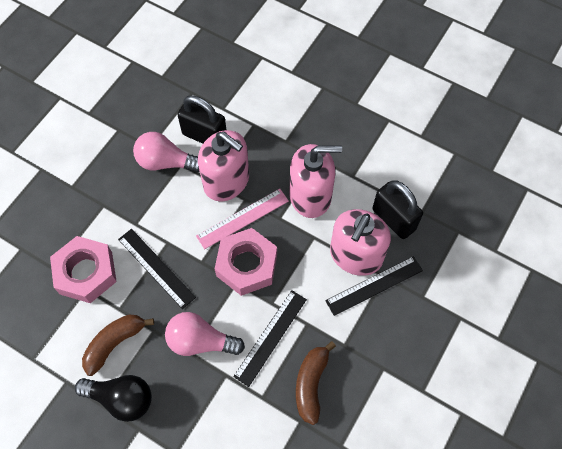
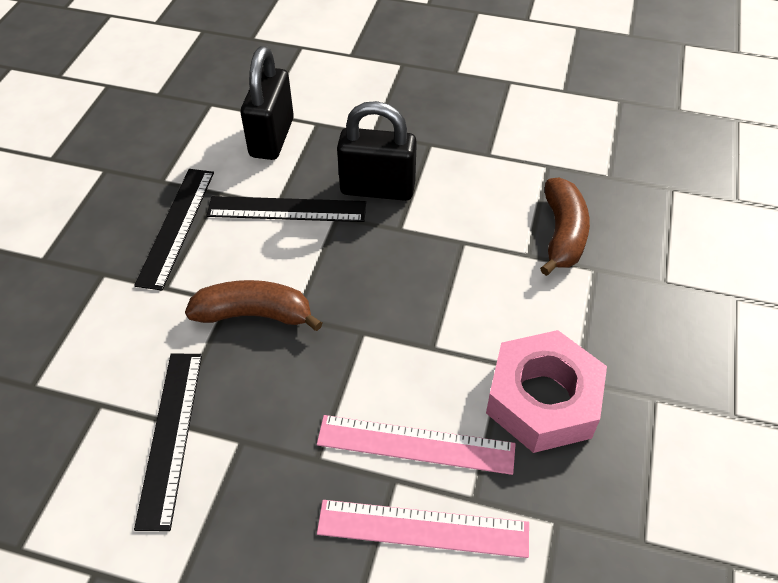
black light bulb: 1 -> 0
pink light bulb: 2 -> 0
pink nut: 2 -> 1
pink ruler: 1 -> 2
pink soap dispenser: 3 -> 0

